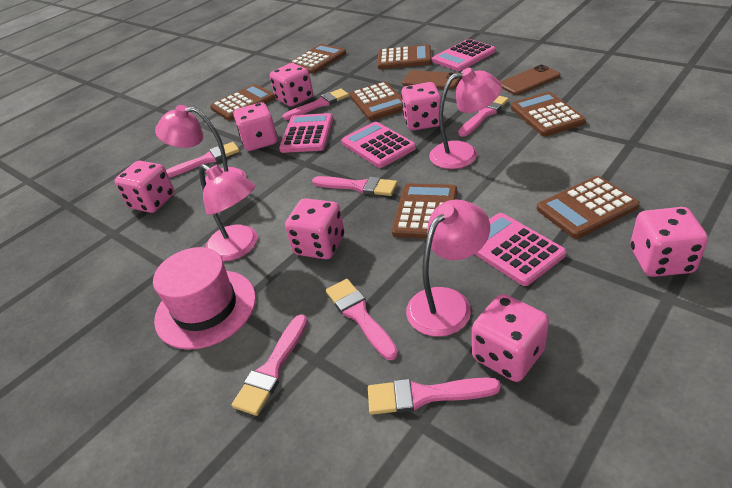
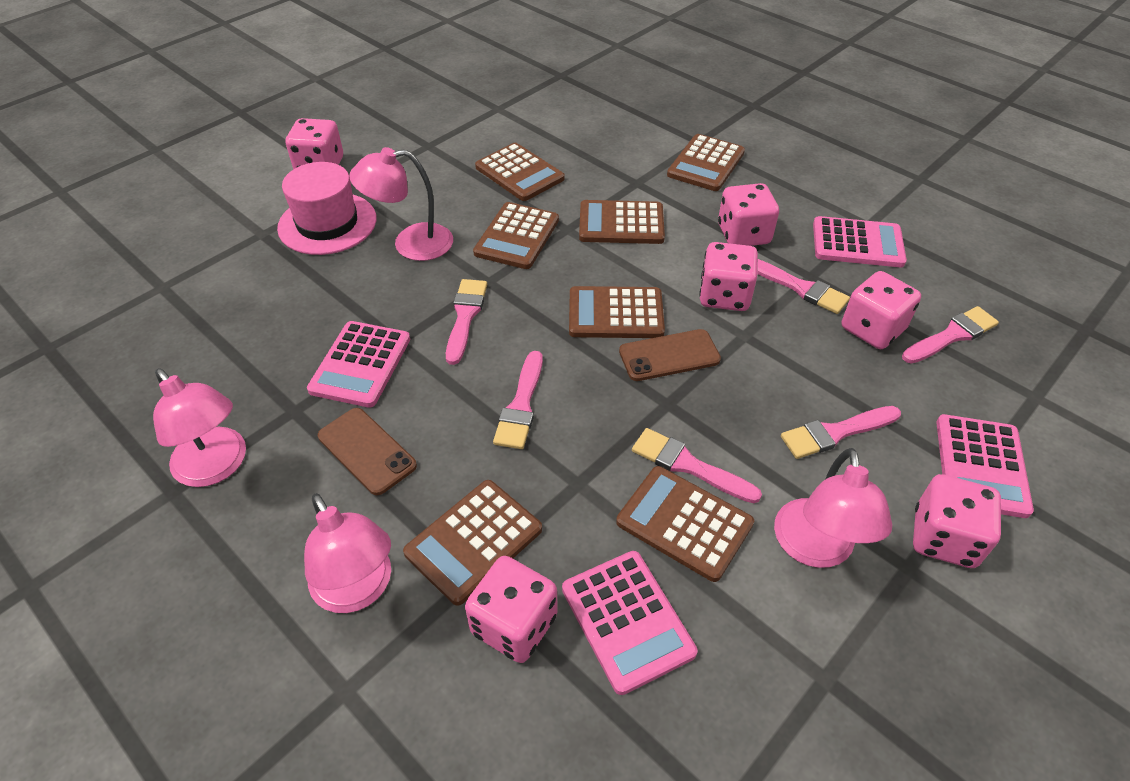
pink brush: 7 -> 6
pink dice: 7 -> 6

